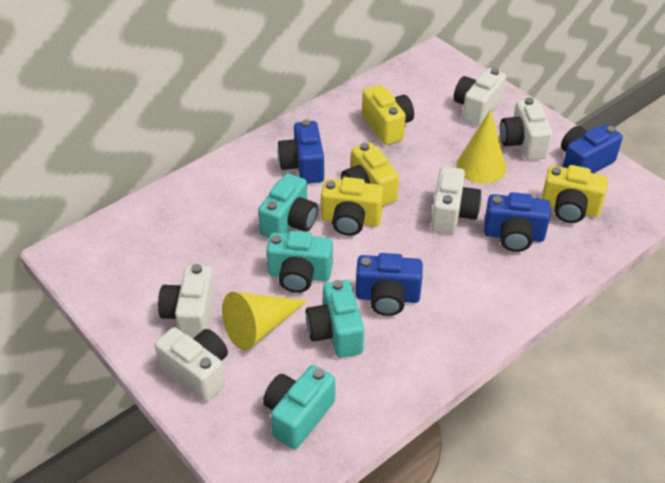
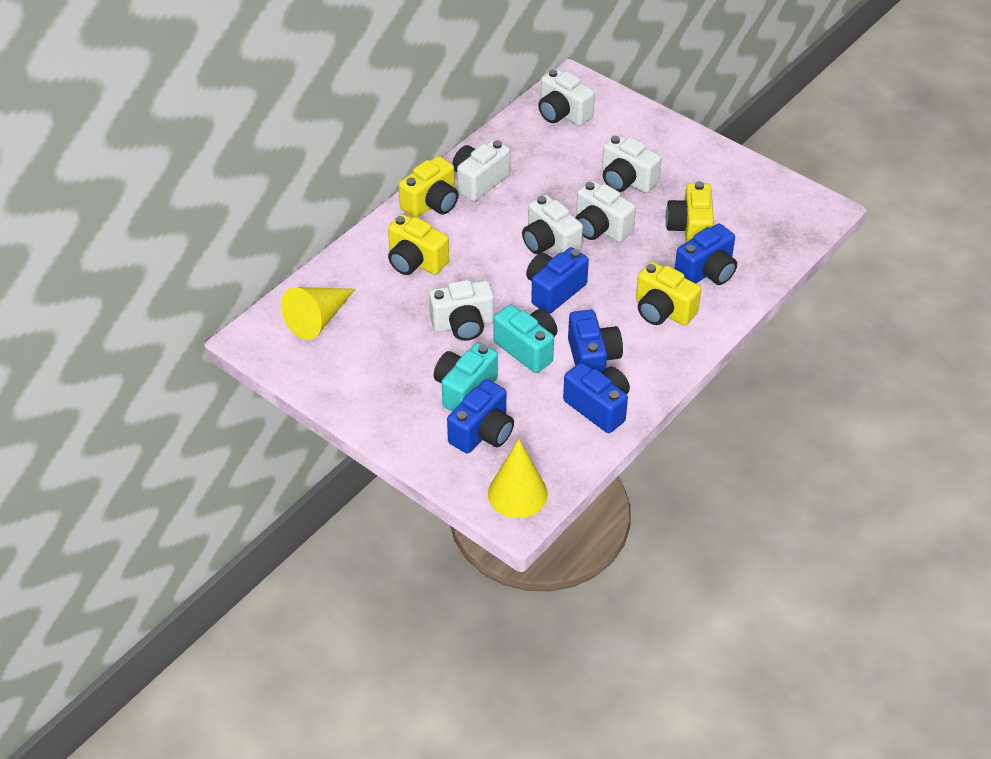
blue camera: 4 -> 5
turquoise camera: 4 -> 2
white camera: 5 -> 6

